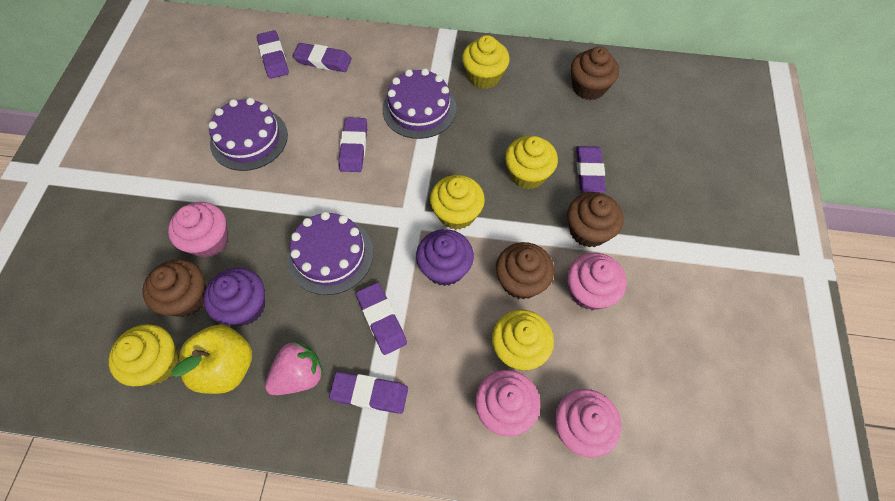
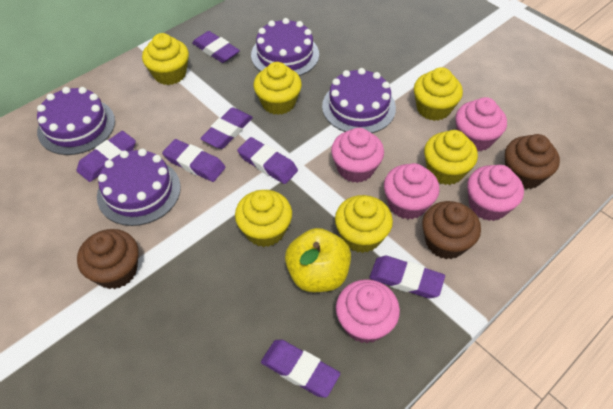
brown cupcake: 4 -> 3
pink cupcake: 4 -> 5
pink strawberry: 1 -> 0
purple cake: 3 -> 4
purple cupcake: 2 -> 0
purple eraser: 6 -> 7
yellow cupcake: 5 -> 6

